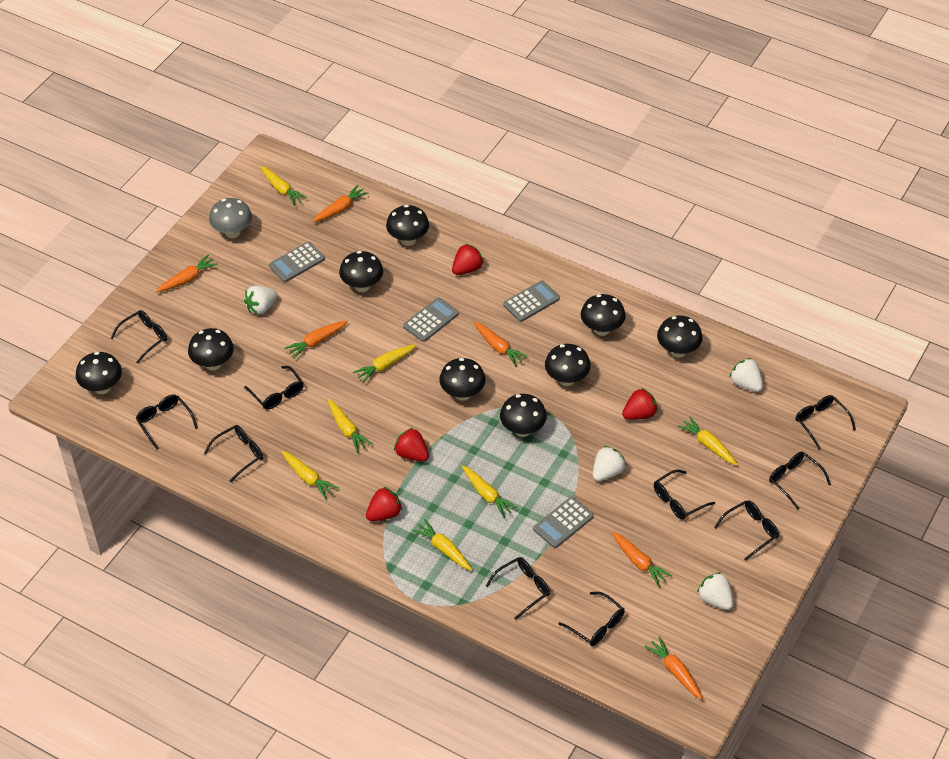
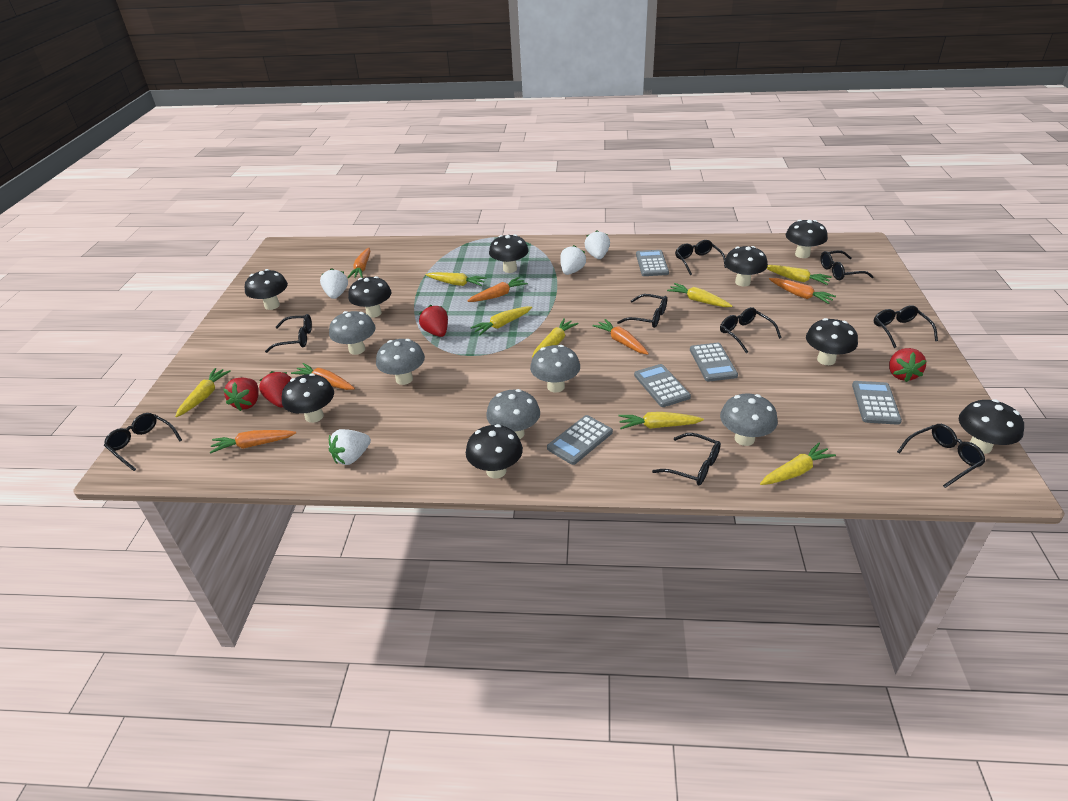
black glasses: 10 -> 9
grey calculator: 4 -> 5
grey mushroom: 1 -> 5
yellow carrot: 7 -> 8

